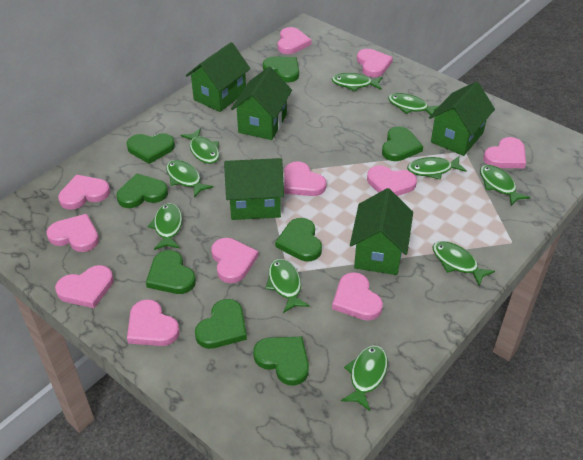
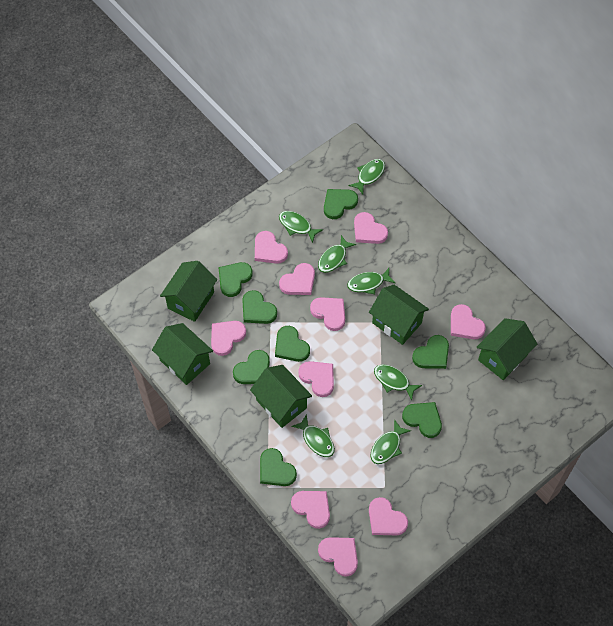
green fish: 10 -> 7
pink heart: 11 -> 10

